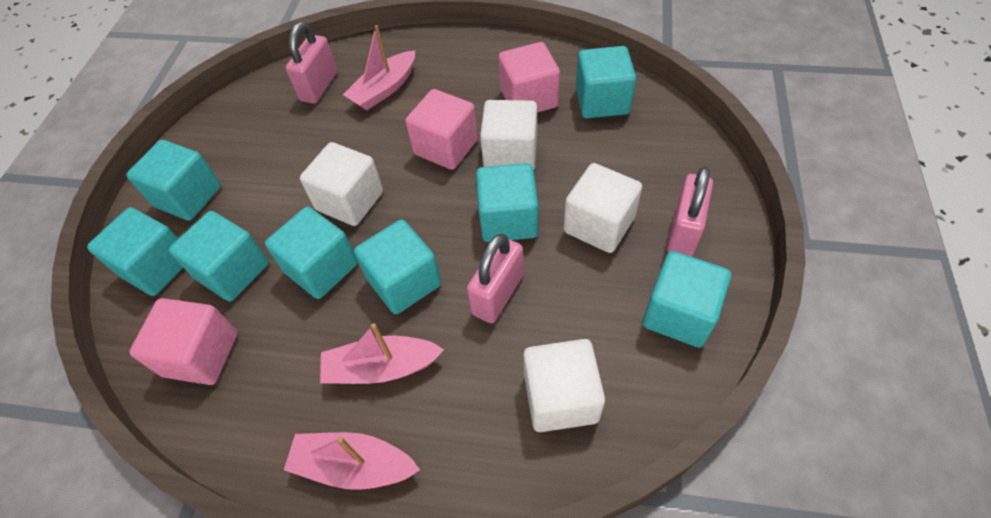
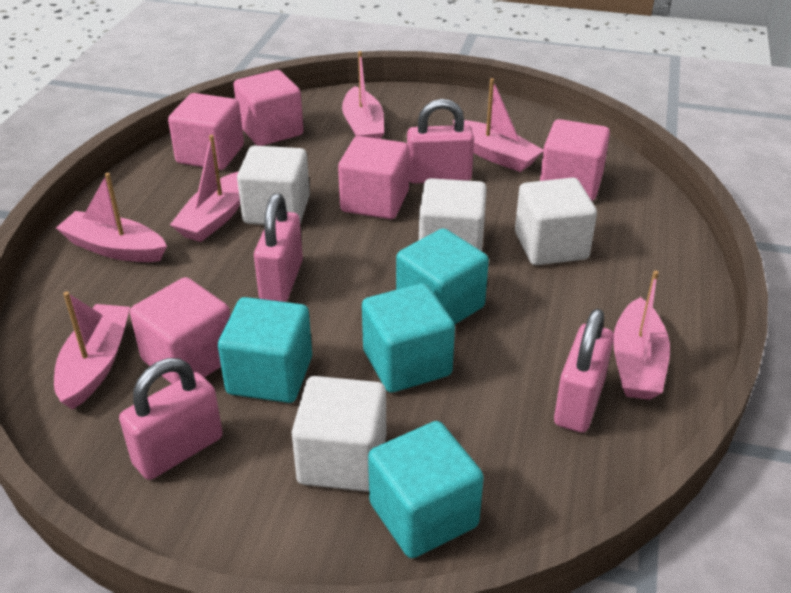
pink boat: 3 -> 6
pink cube: 3 -> 5
pink padlock: 3 -> 4
turquoise cube: 8 -> 4

